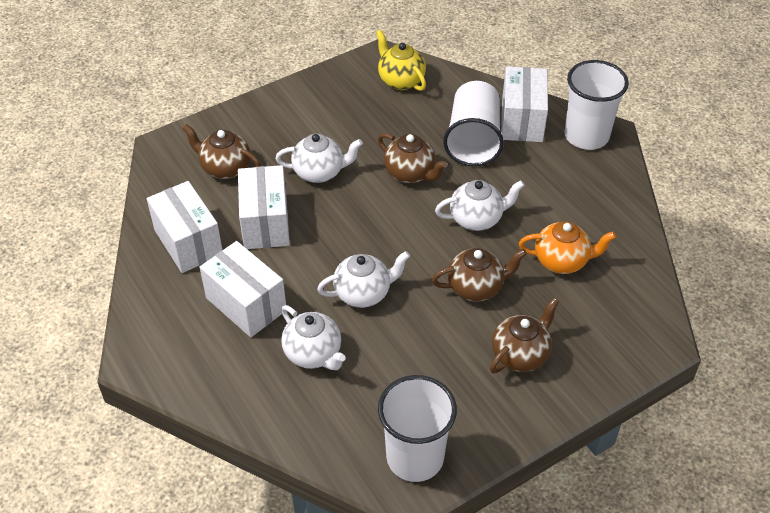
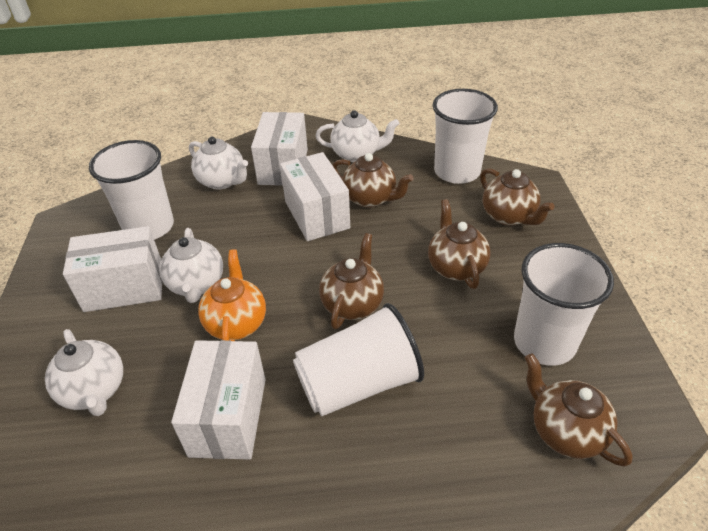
brown teapot: 4 -> 5
white cup: 3 -> 4
yellow teapot: 1 -> 0

